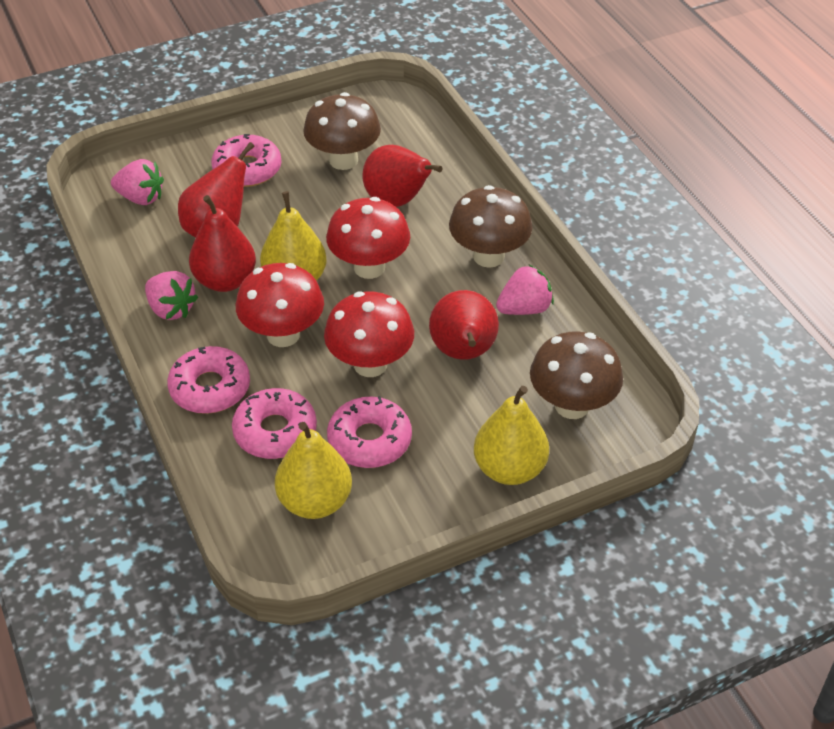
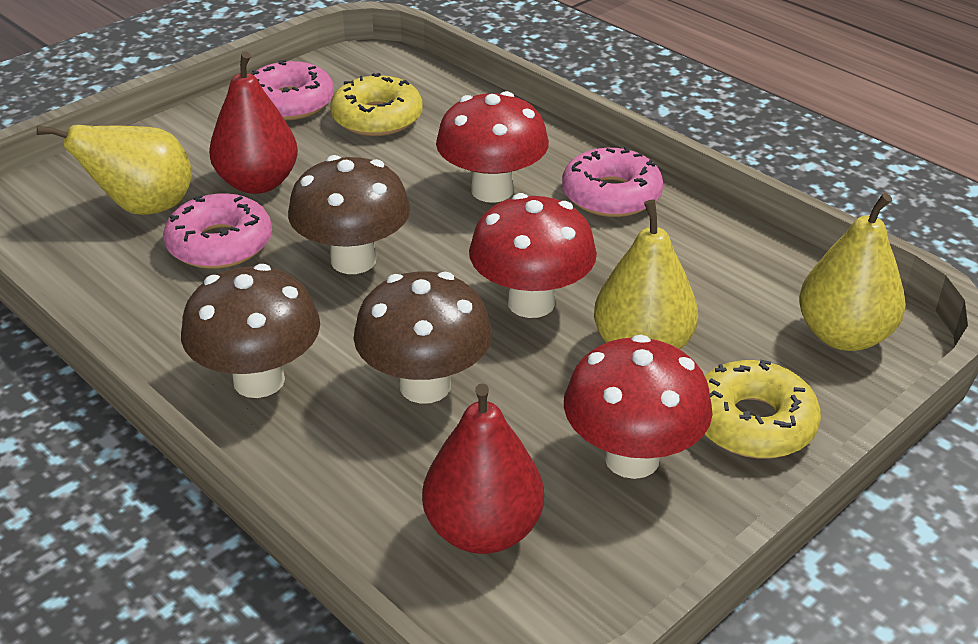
pink donut: 4 -> 3
pink strawberry: 3 -> 0
red pear: 4 -> 2
yellow donut: 0 -> 2

